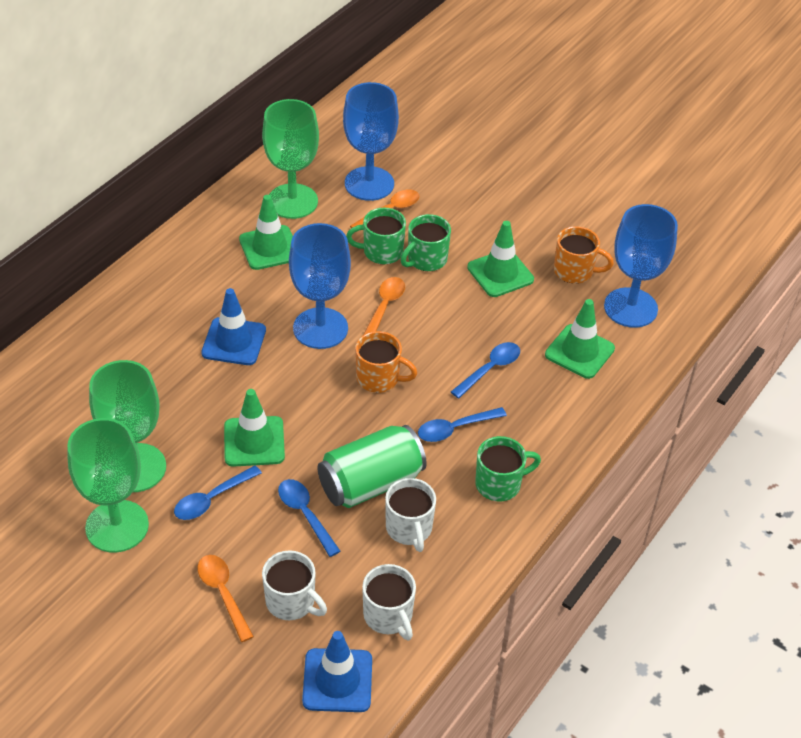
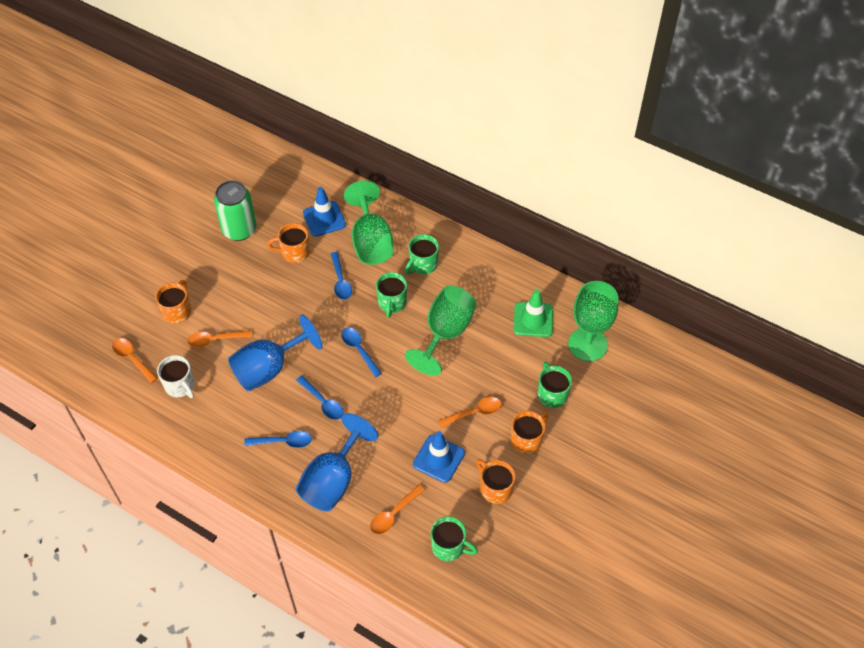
blue goblet: 3 -> 2
green mug: 3 -> 4
green traffic cone: 4 -> 1
orange mug: 2 -> 4
orange spoon: 3 -> 4
white mug: 3 -> 1

